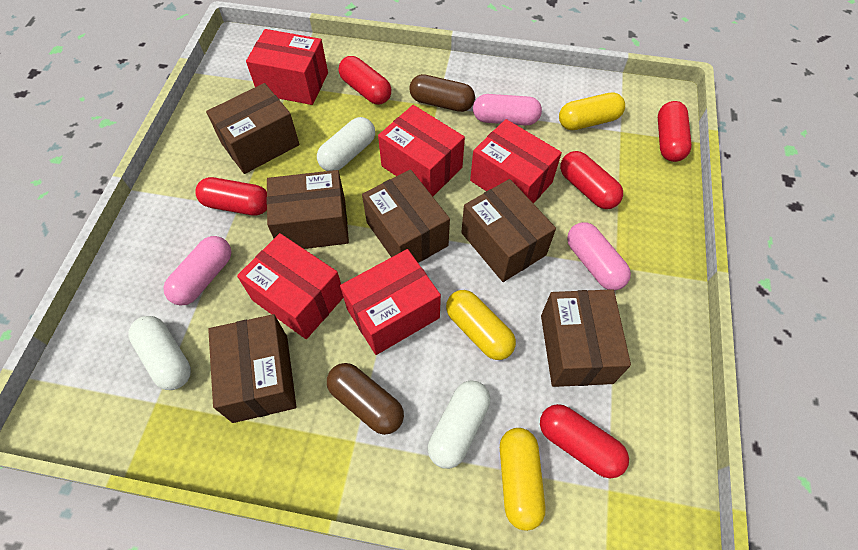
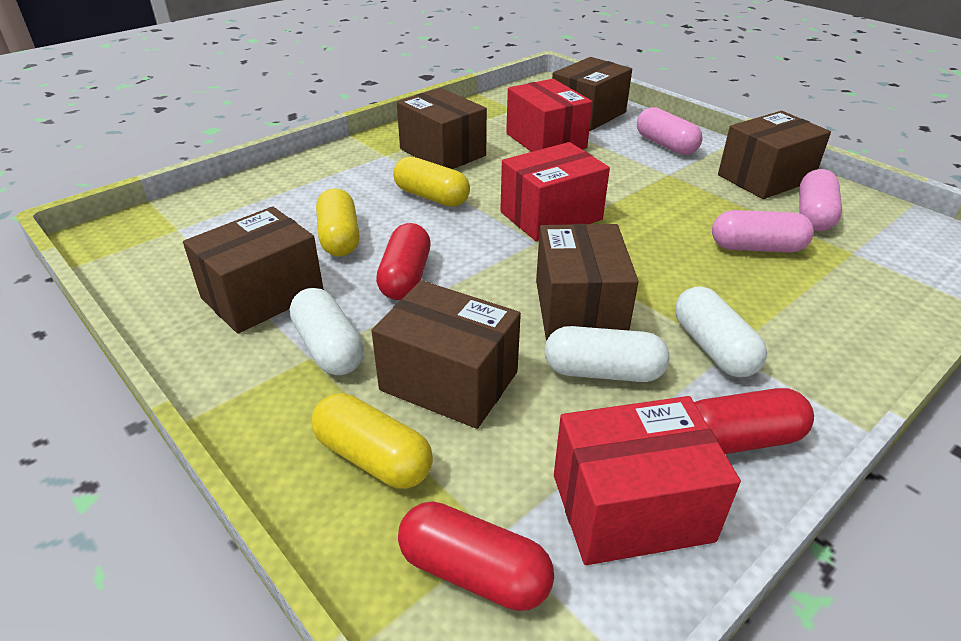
brown capsule: 2 -> 0
red box: 5 -> 3
red capsule: 5 -> 3

